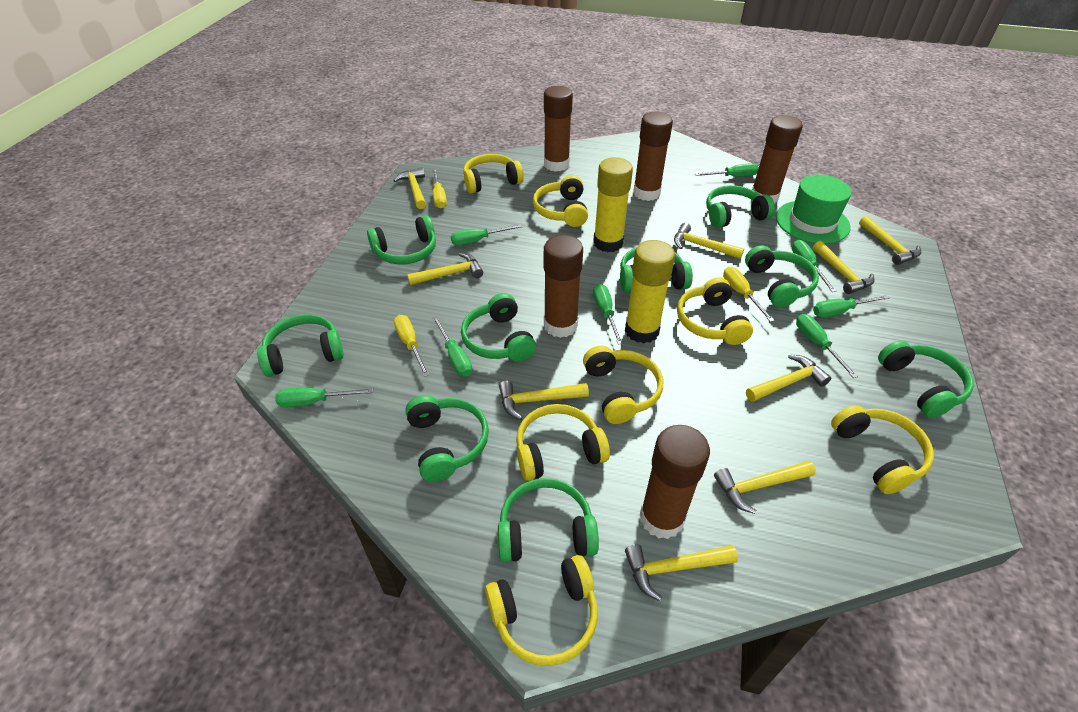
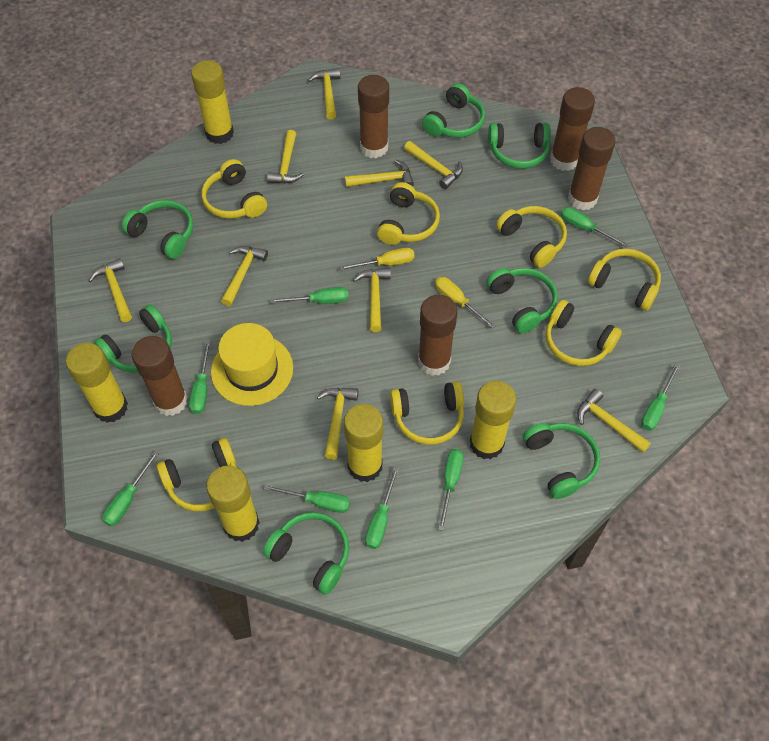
green hat: 1 -> 0
green headphones: 9 -> 7
yellow glue stick: 2 -> 5
yellow hat: 0 -> 1
yellow screwdriver: 3 -> 2

